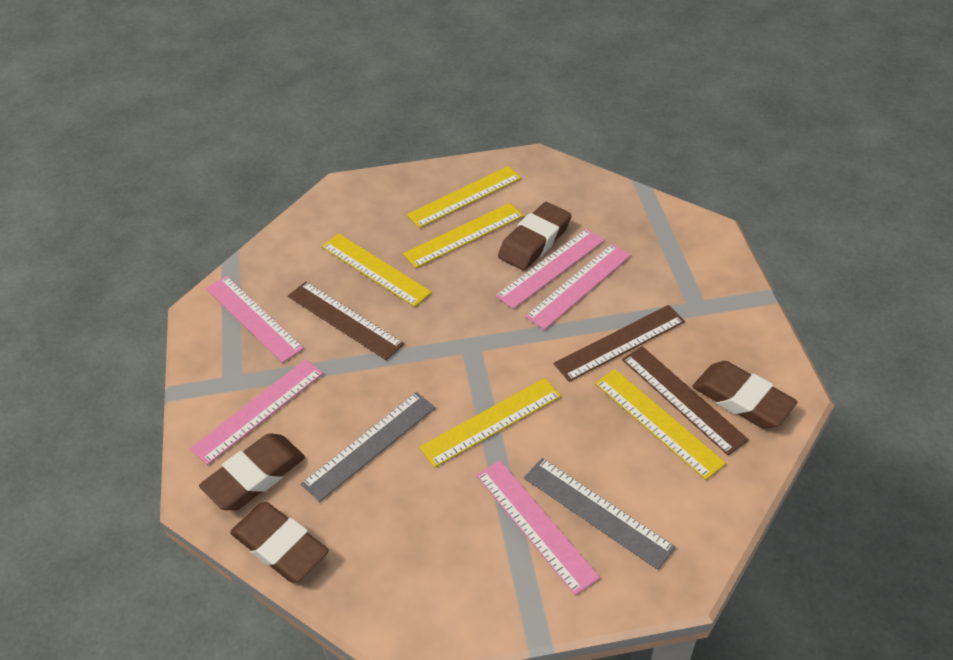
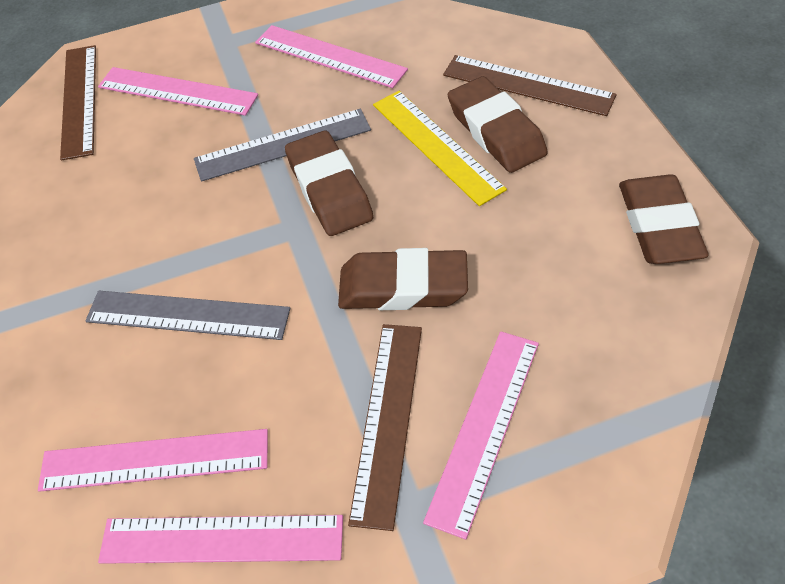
yellow ruler: 5 -> 1

